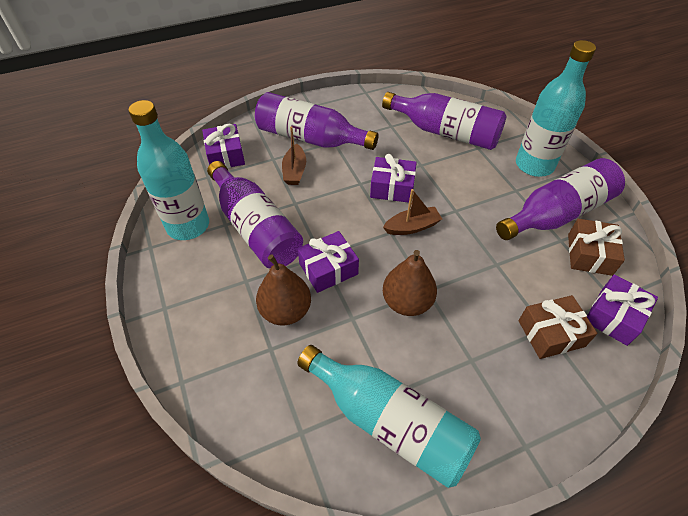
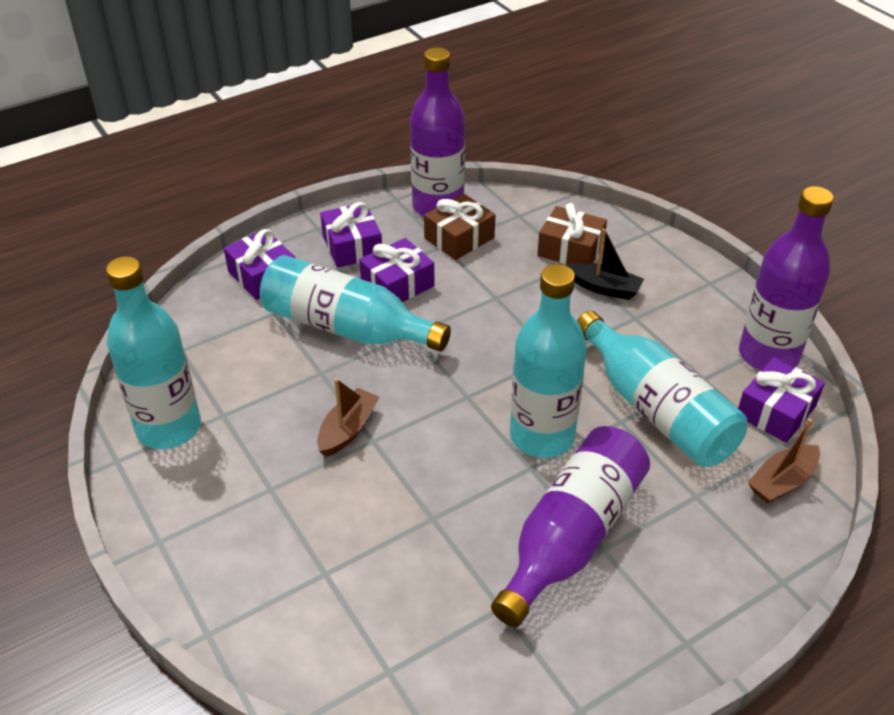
black boat: 0 -> 1
brown pear: 2 -> 0
purple bottle: 4 -> 3
turquoise bottle: 3 -> 4

